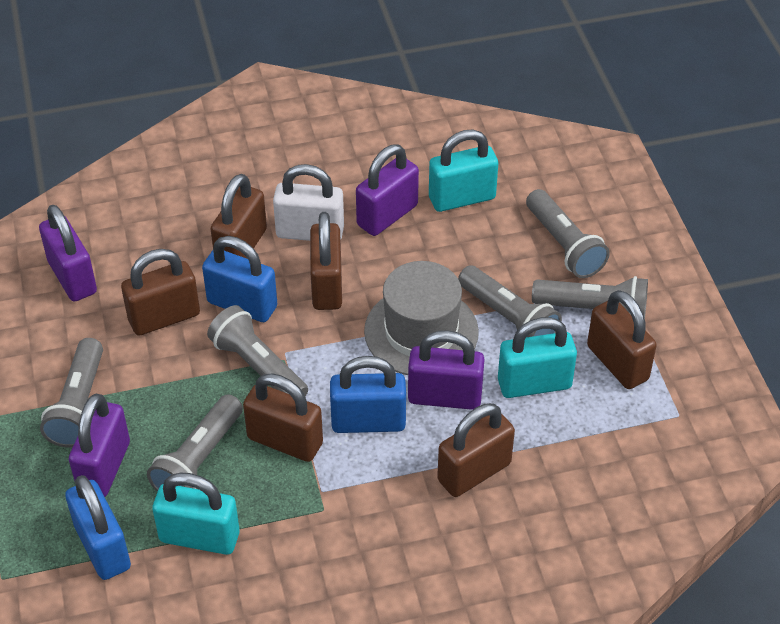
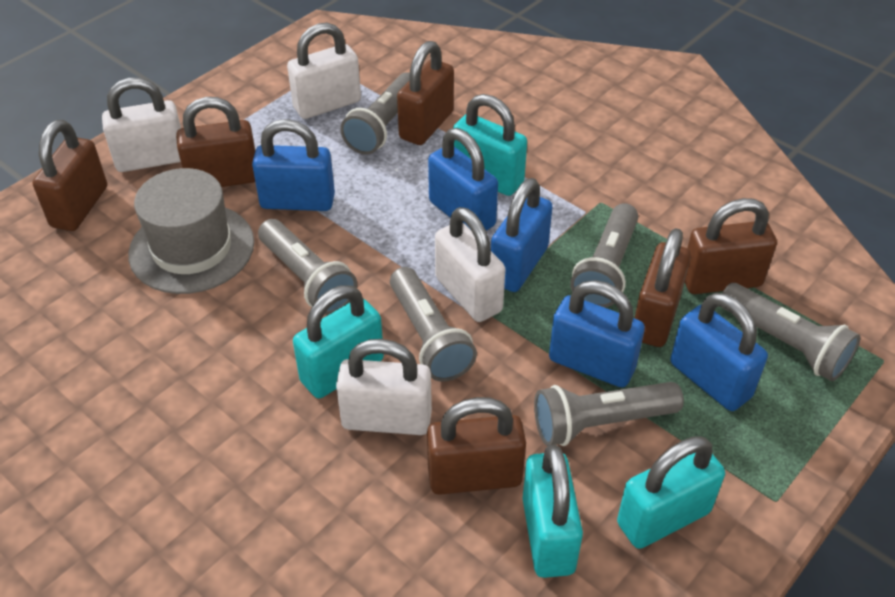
blue padlock: 3 -> 5
purple padlock: 4 -> 0
turquoise padlock: 3 -> 4
white padlock: 1 -> 4

